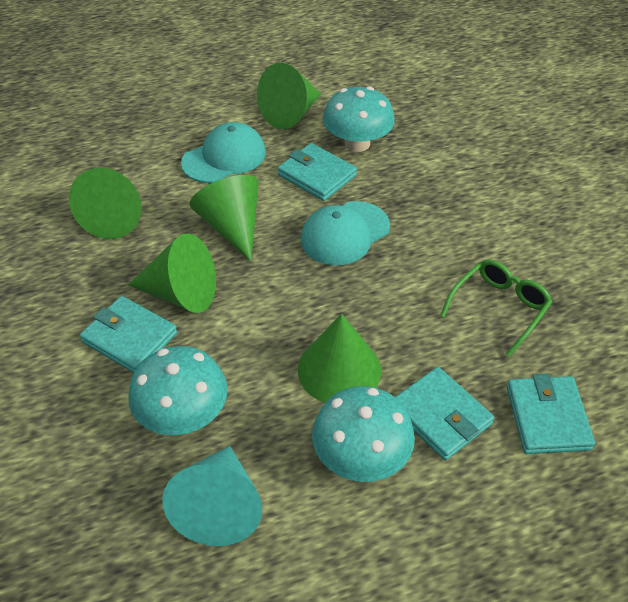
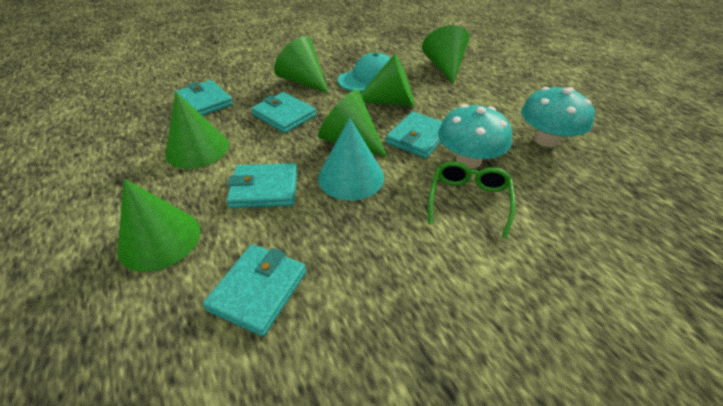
green cone: 5 -> 6
turquoise cap: 2 -> 1
turquoise mushroom: 3 -> 2
turquoise wallet: 4 -> 5

